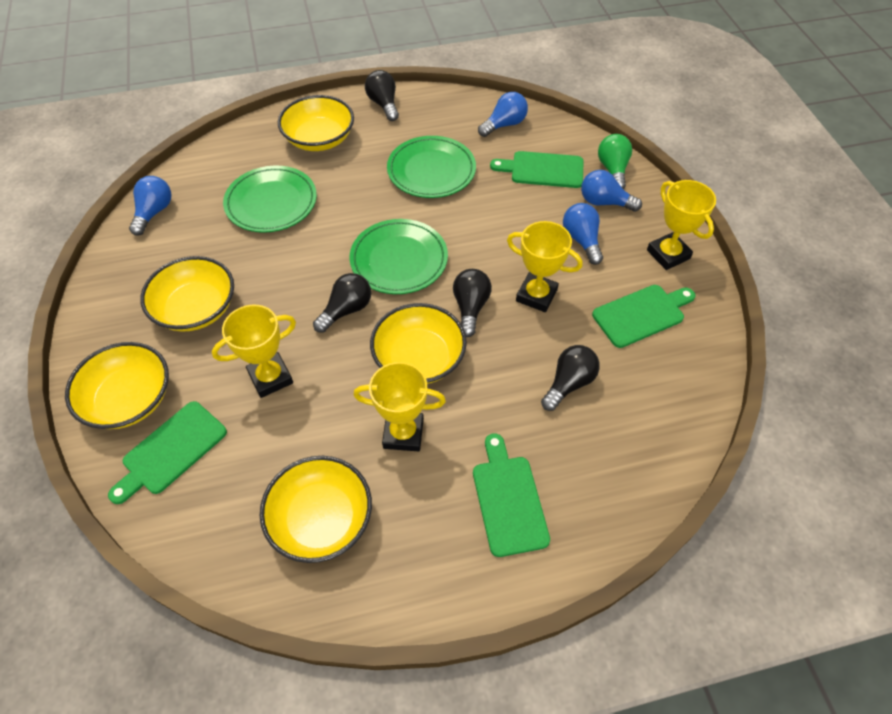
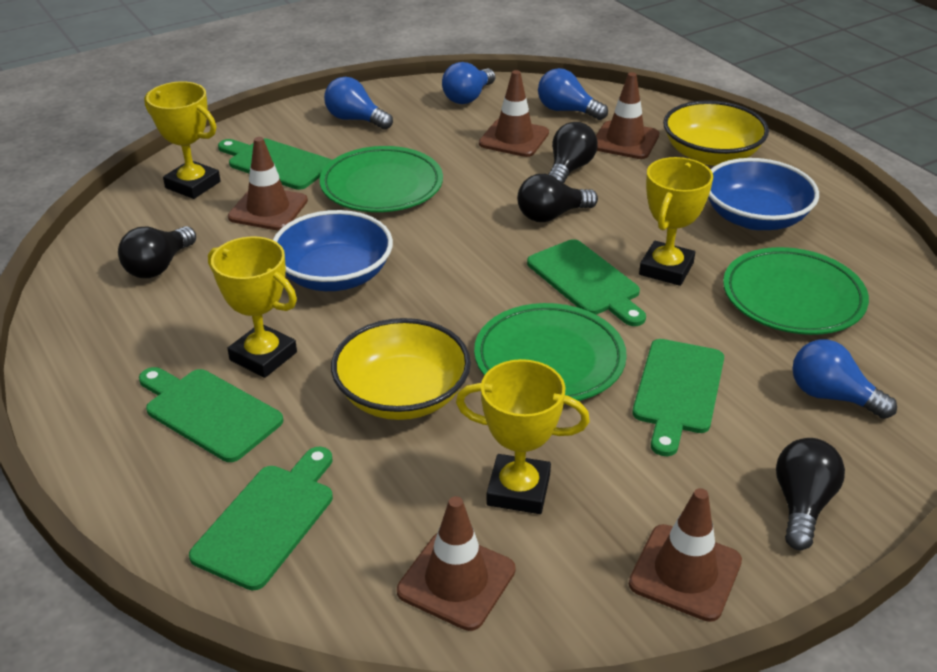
blue bowl: 0 -> 2
brown traffic cone: 0 -> 5
green cutting board: 4 -> 5
green light bulb: 1 -> 0
yellow bowl: 5 -> 2

